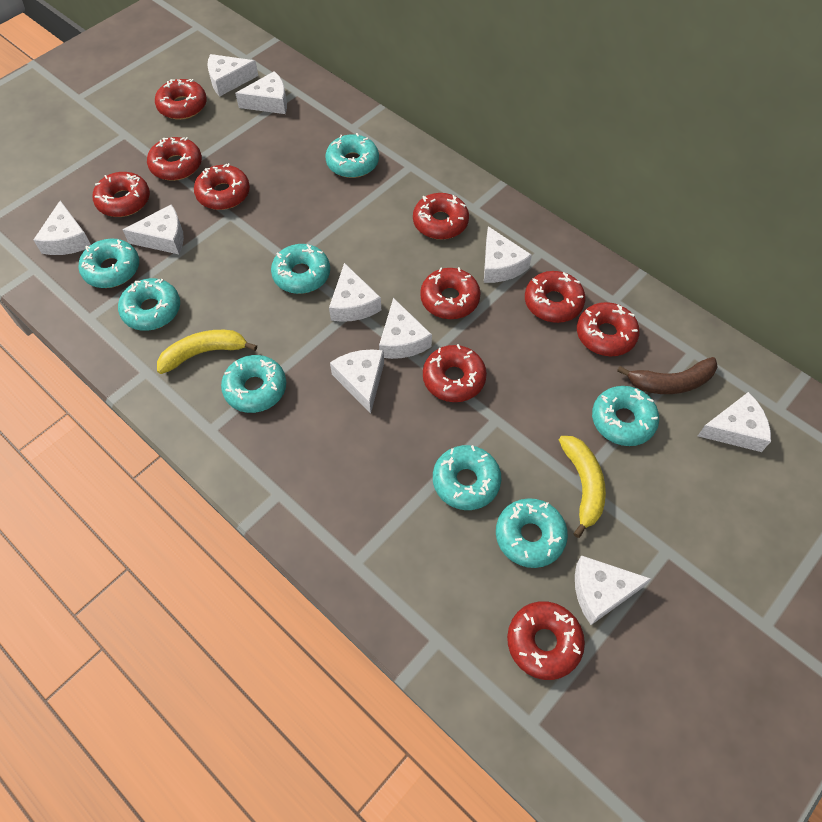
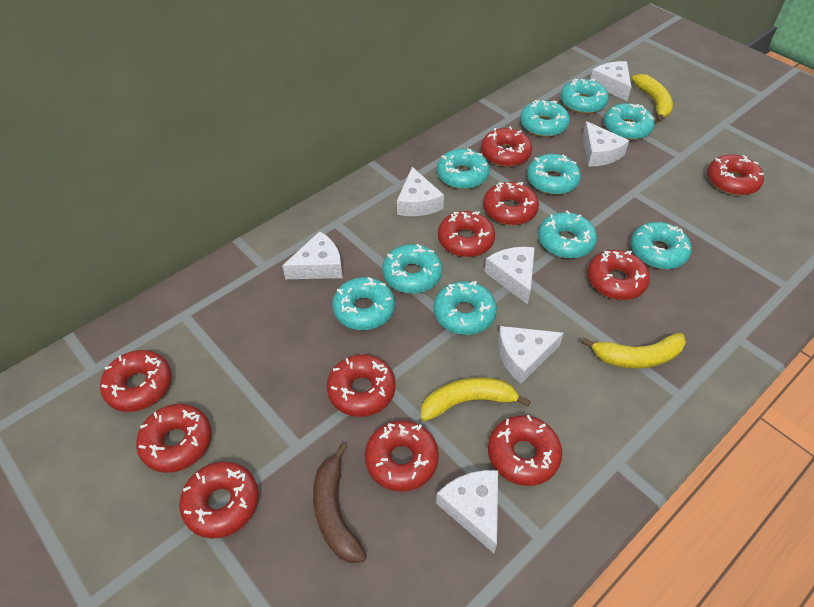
red donut: 10 -> 11
turquoise donut: 8 -> 10
white cheese: 10 -> 7
yellow banana: 2 -> 3

